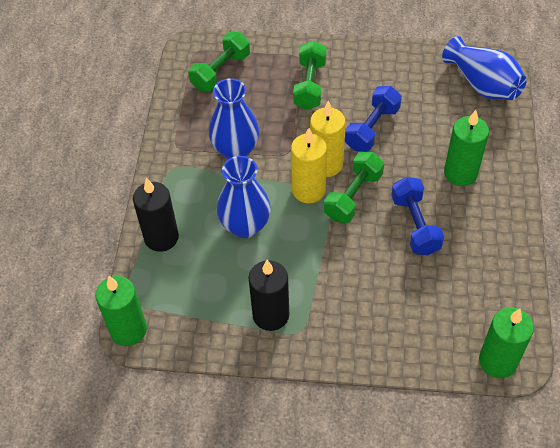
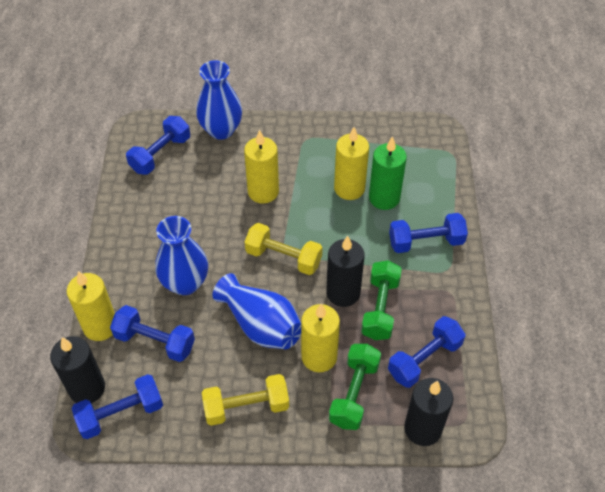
black candle: 2 -> 3
blue dumbbell: 2 -> 5
green candle: 3 -> 1
green dumbbell: 3 -> 2
yellow candle: 2 -> 4
yellow dumbbell: 0 -> 2

